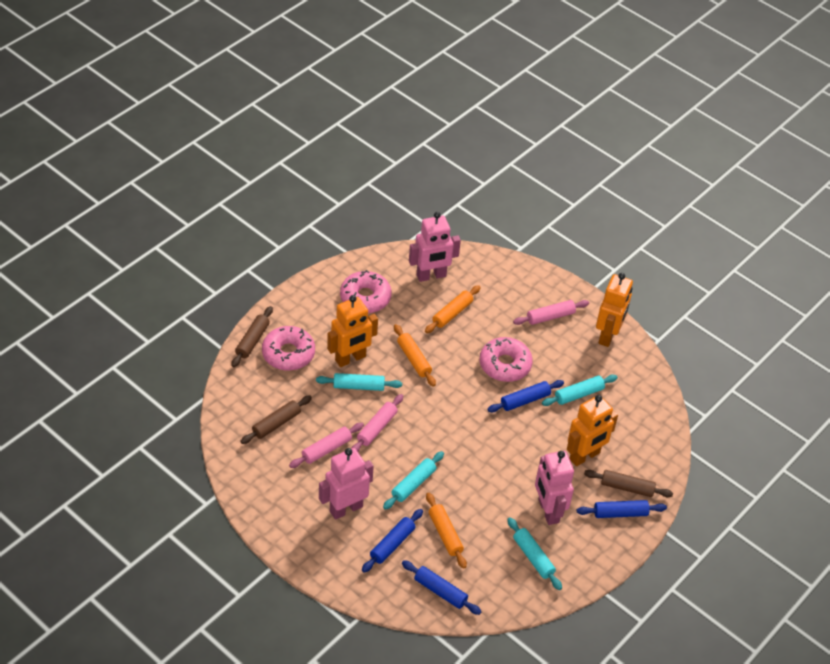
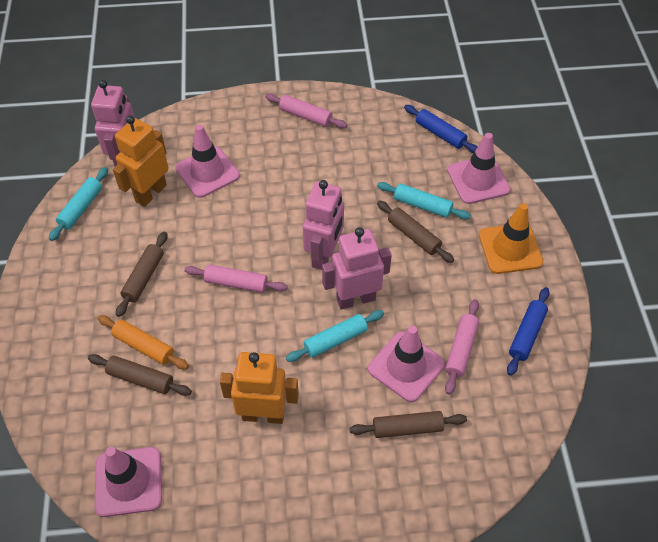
blue rolling pin: 4 -> 2
brown rolling pin: 3 -> 4
orange robot: 3 -> 2
orange rolling pin: 3 -> 1
orange traffic cone: 0 -> 1
pink donut: 3 -> 0
pink traffic cone: 0 -> 4
turquoise rolling pin: 4 -> 3

